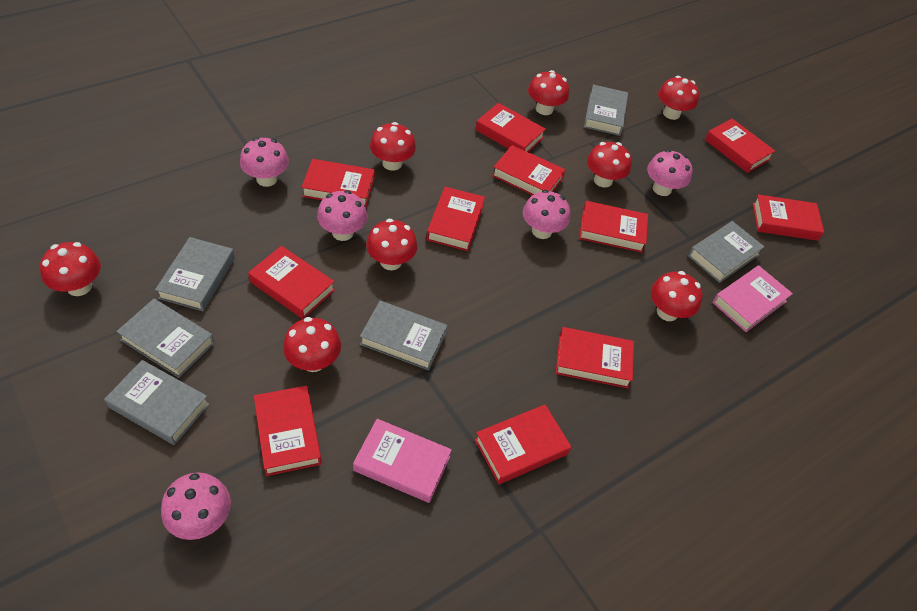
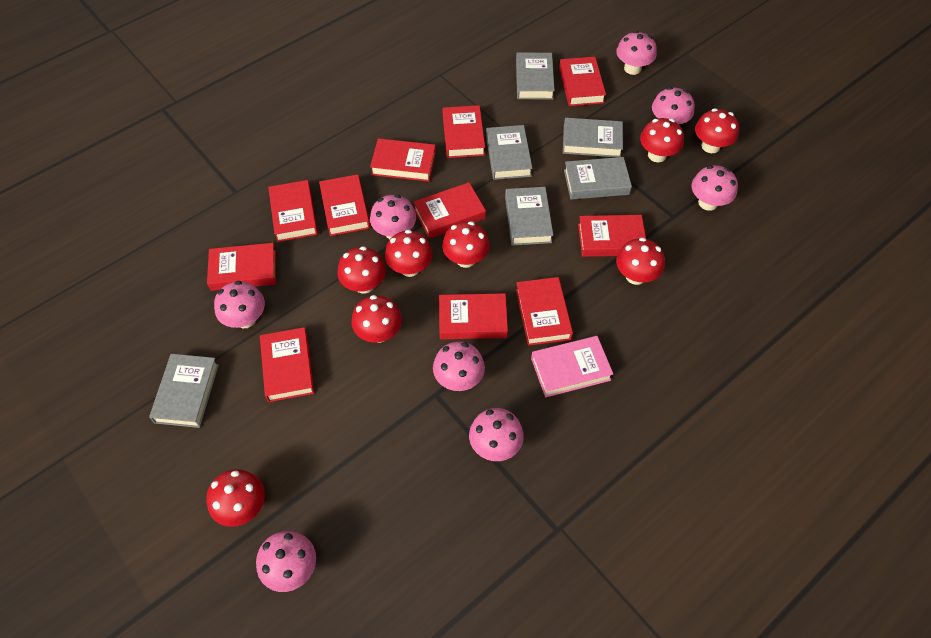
pink book: 2 -> 1
pink mushroom: 5 -> 8

